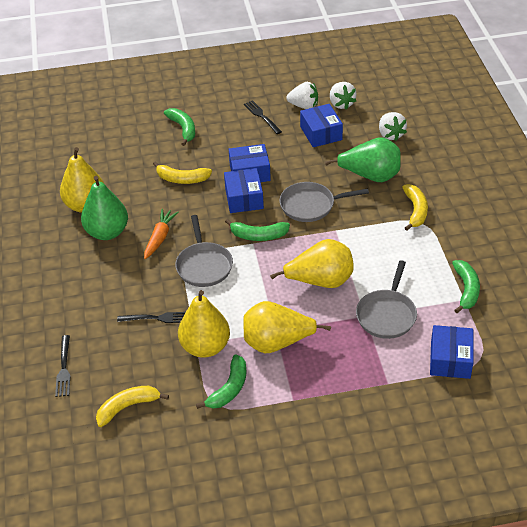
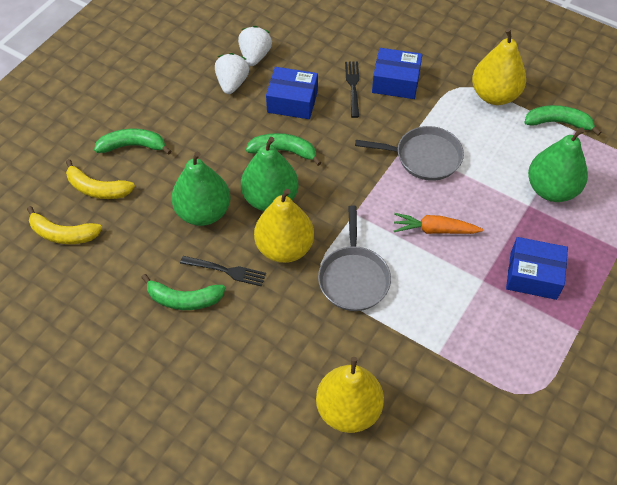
black fork: 3 -> 2
blue box: 4 -> 3
green pear: 2 -> 3
grey pan: 3 -> 2
white strawberry: 3 -> 2
yellow banana: 3 -> 2
yellow pear: 4 -> 3

